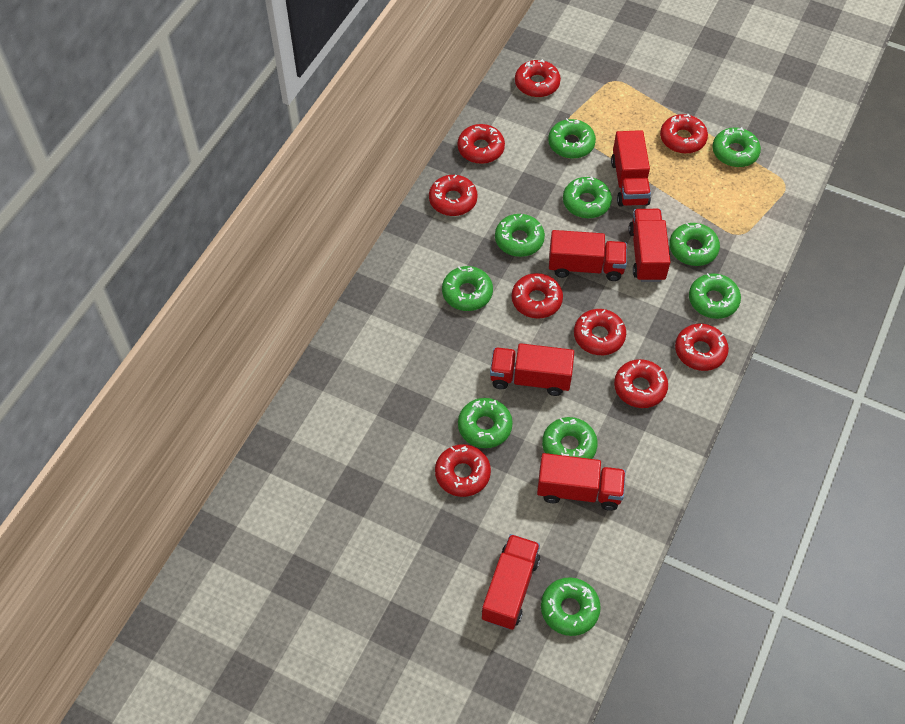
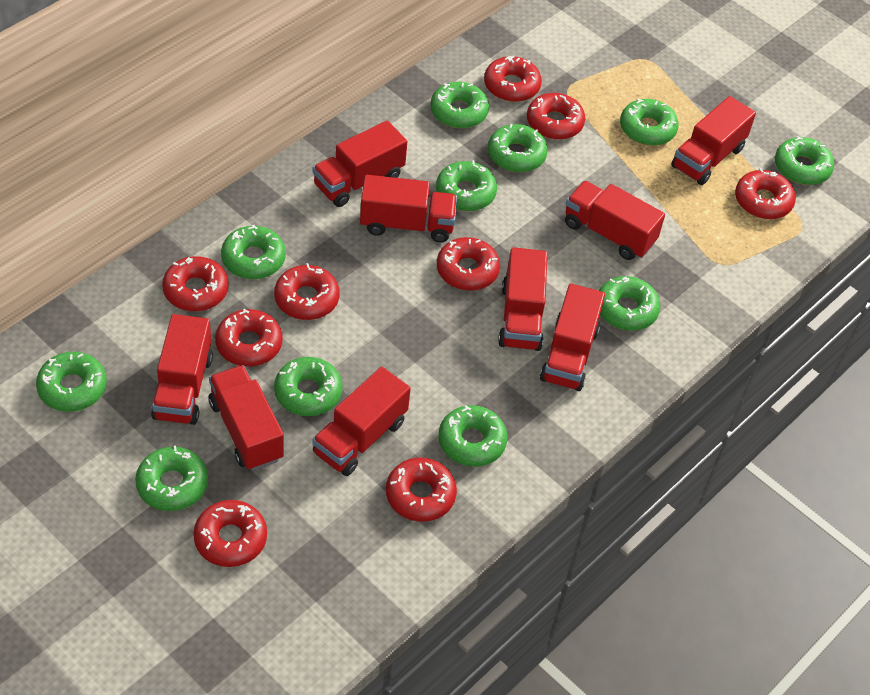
green donut: 10 -> 11
red truck: 6 -> 9

